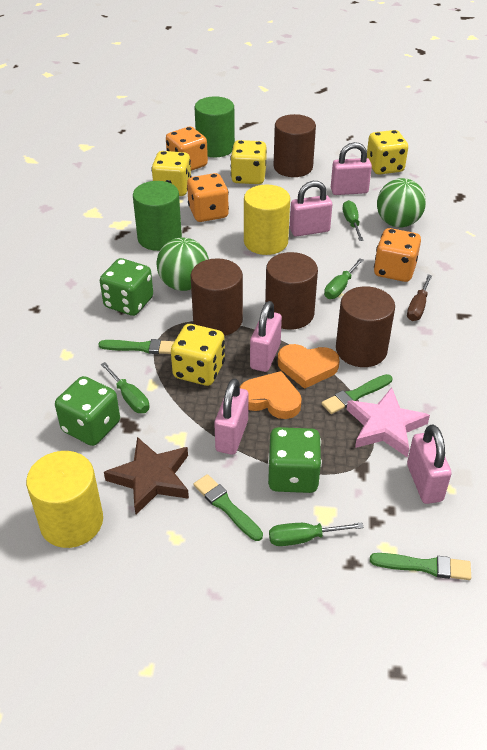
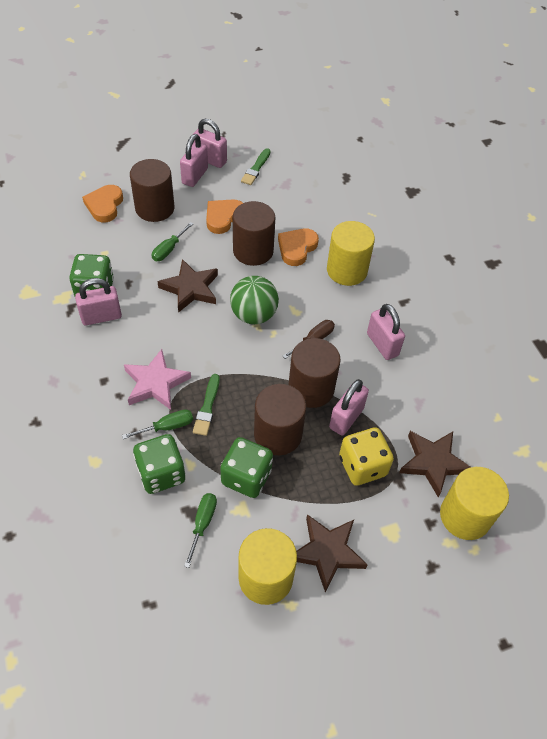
brown star: 1 -> 3
green ball: 2 -> 1
green brush: 4 -> 2
green cylinder: 2 -> 0
green screwdriver: 4 -> 3
orange dice: 3 -> 0
orange heart: 2 -> 3
yellow cylinder: 2 -> 3
yellow dice: 4 -> 1

